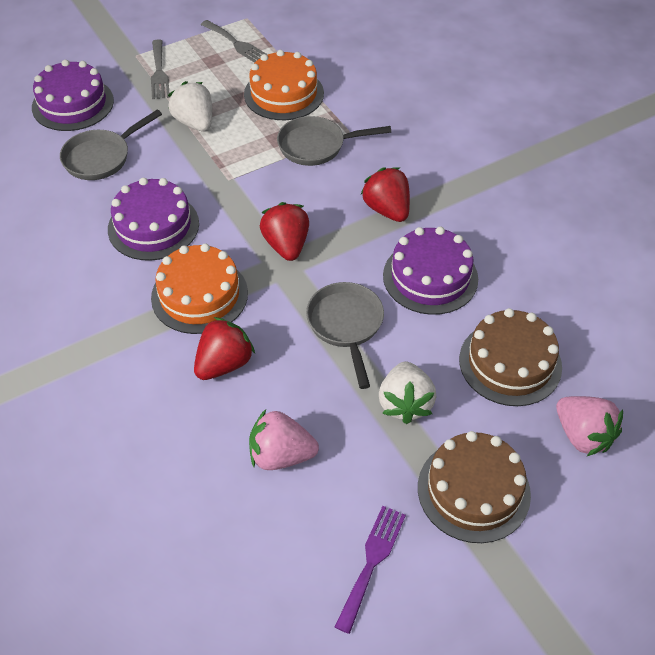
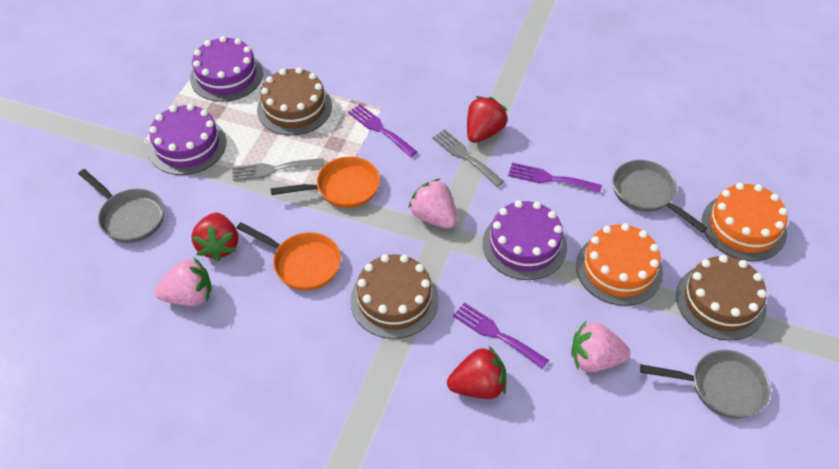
brown cake: 2 -> 3
orange pan: 0 -> 2
pink strawberry: 2 -> 3
purple fork: 1 -> 3
white strawberry: 2 -> 0

